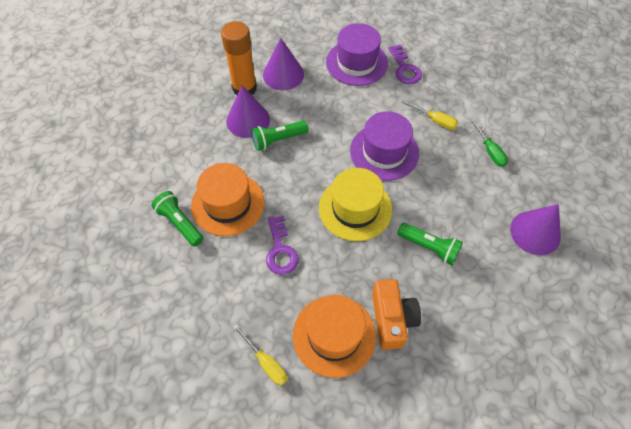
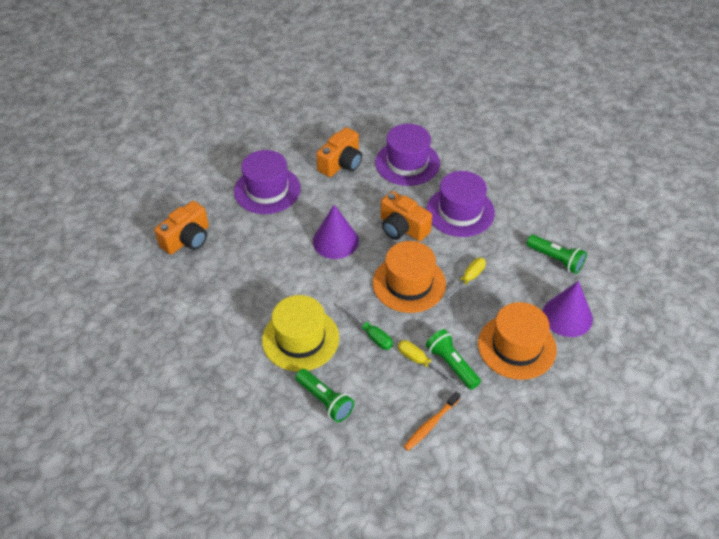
orange camera: 1 -> 3
orange glue stick: 1 -> 0
orange toothbrush: 0 -> 1
purple cone: 3 -> 2
purple hat: 2 -> 3
purple key: 2 -> 0

